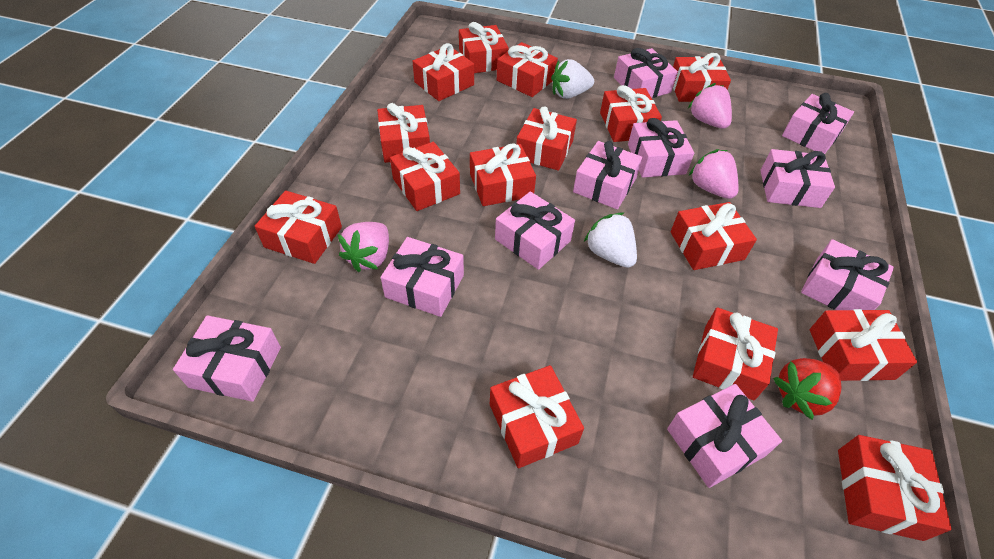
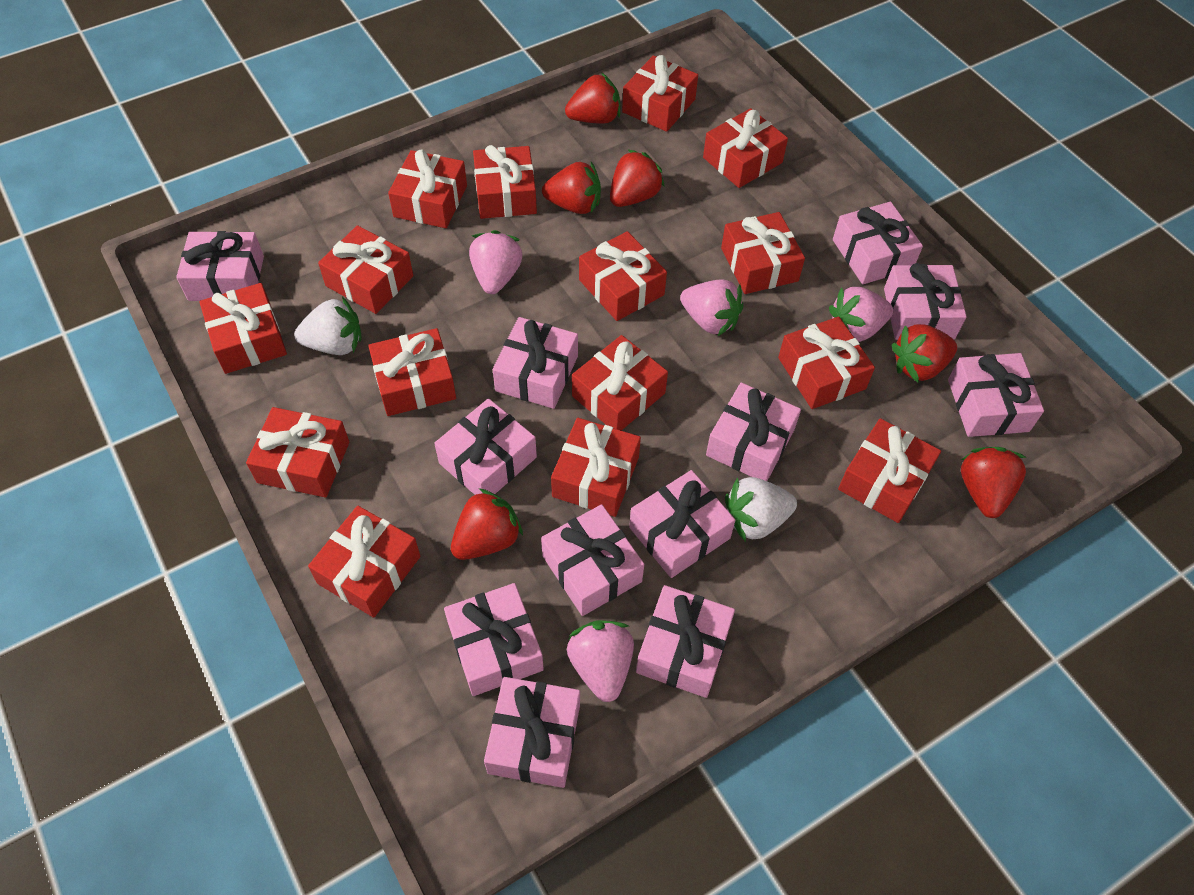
pink gift: 10 -> 12
pink strawberry: 3 -> 4
red strawberry: 1 -> 6

